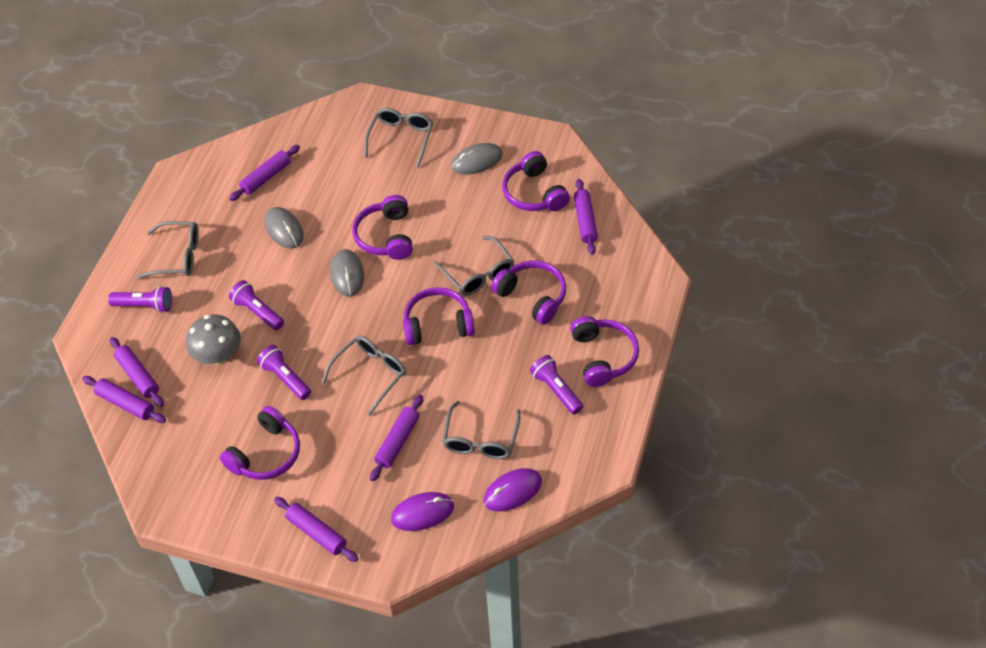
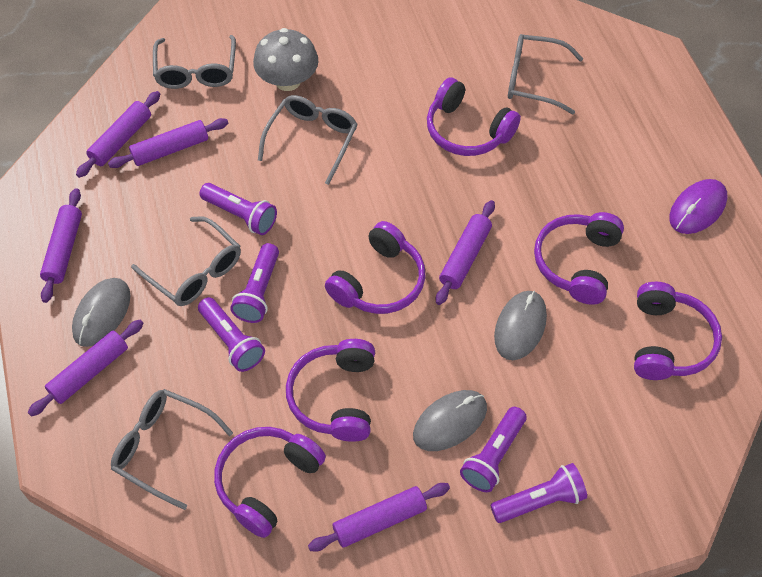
purple flashlight: 4 -> 5
purple mouse: 2 -> 1

